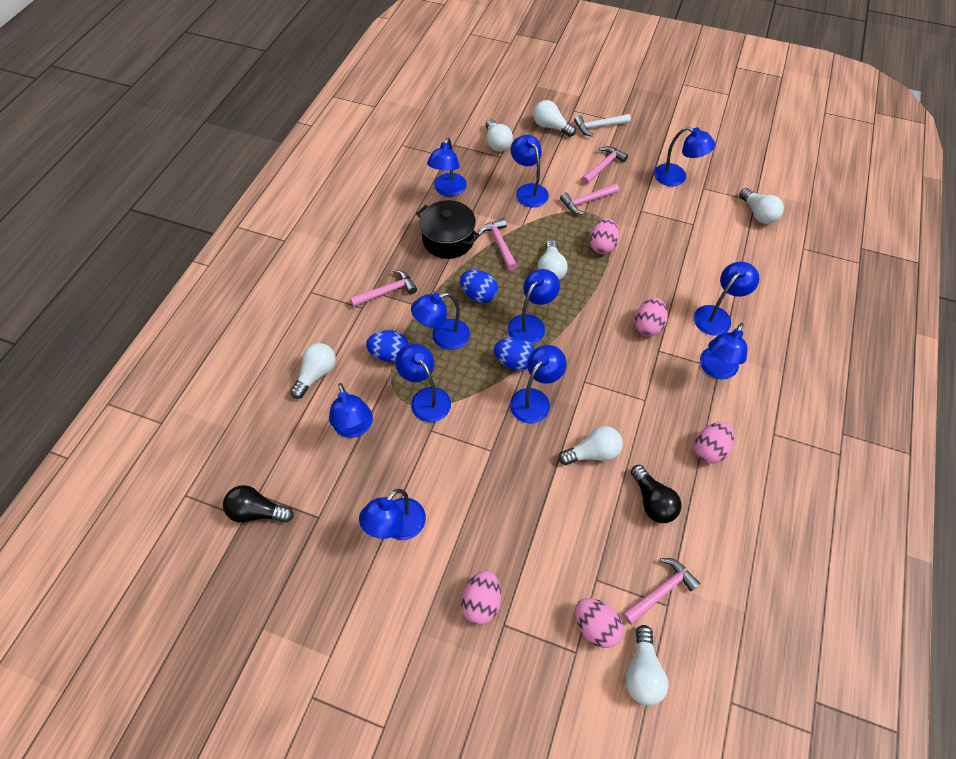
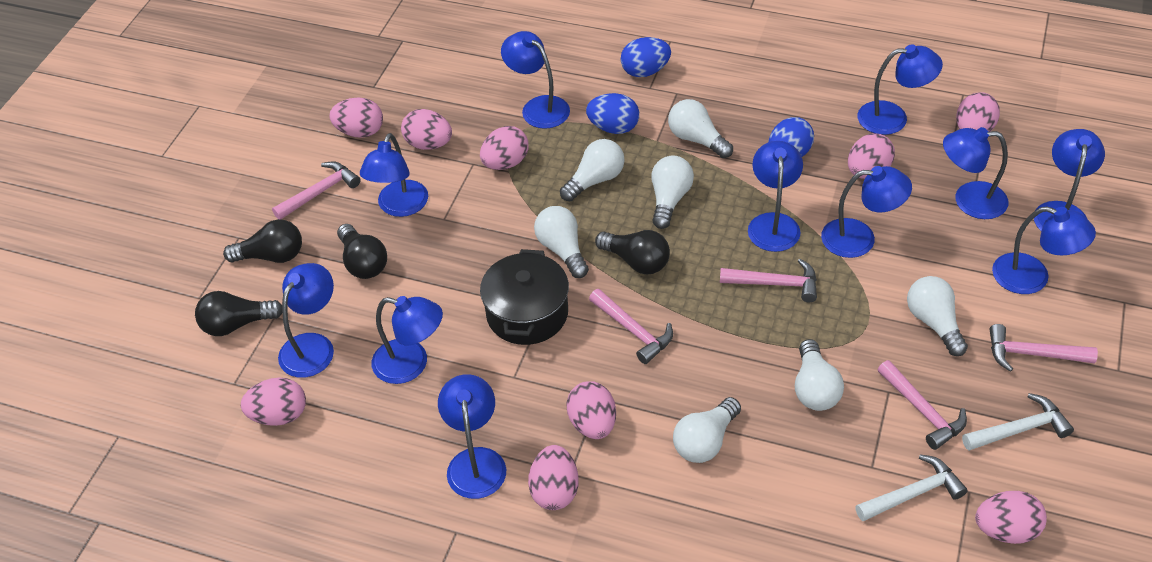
black light bulb: 2 -> 4
pink egg: 5 -> 9
white hammer: 1 -> 2

